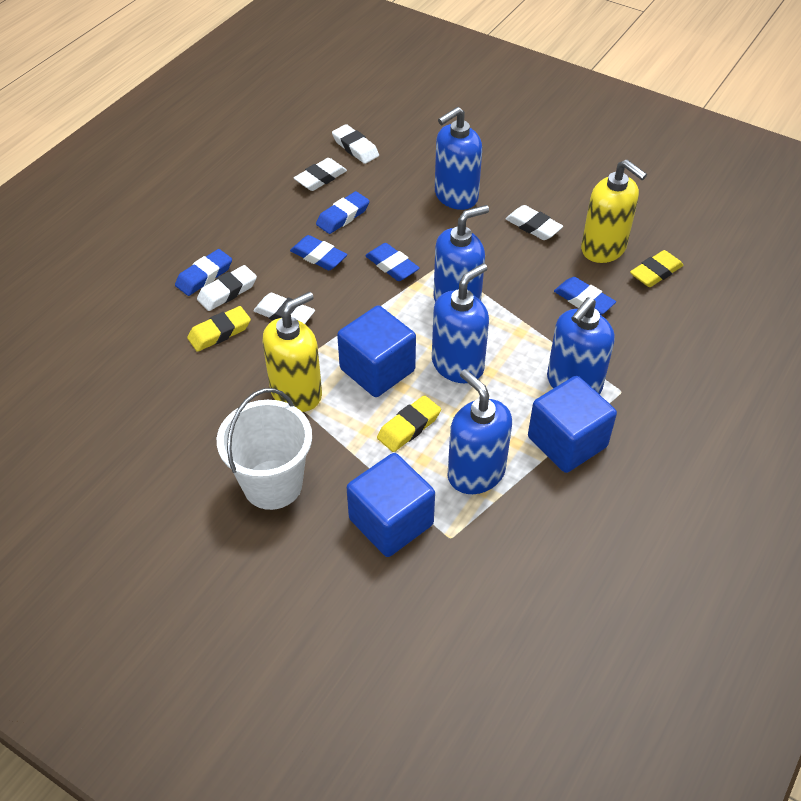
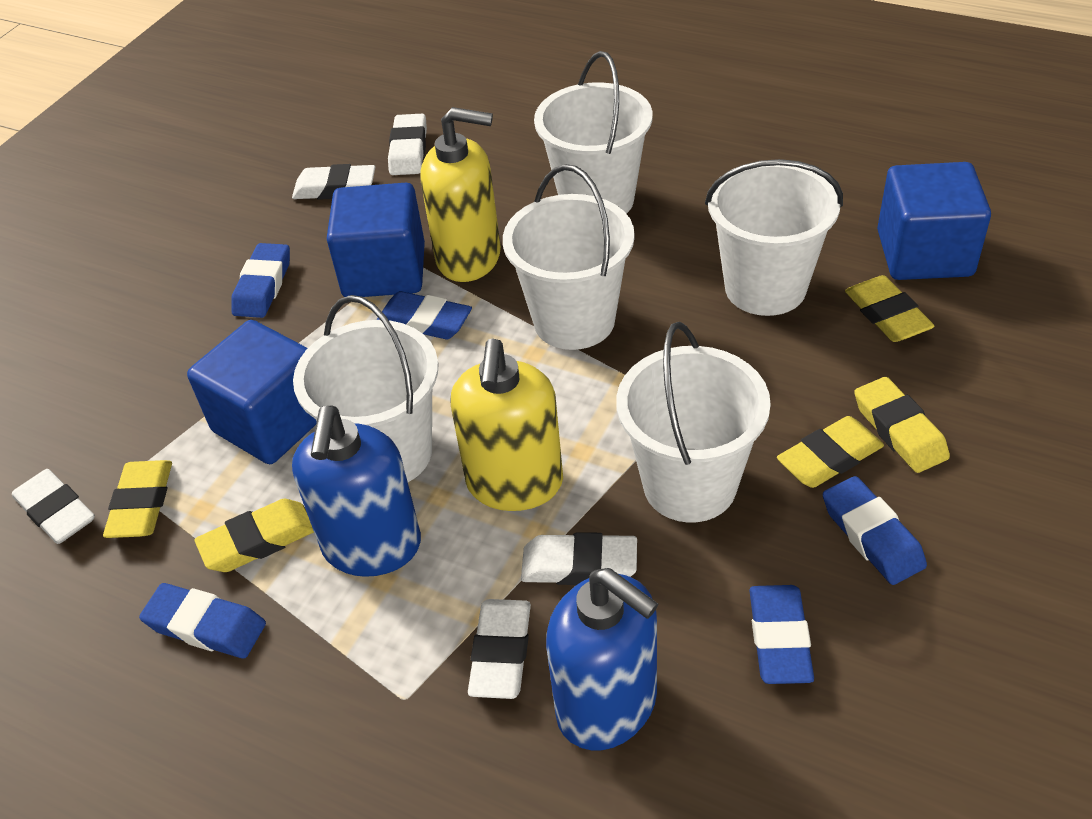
blue soap dispenser: 5 -> 2
white bucket: 1 -> 5
yellow eraser: 3 -> 5

